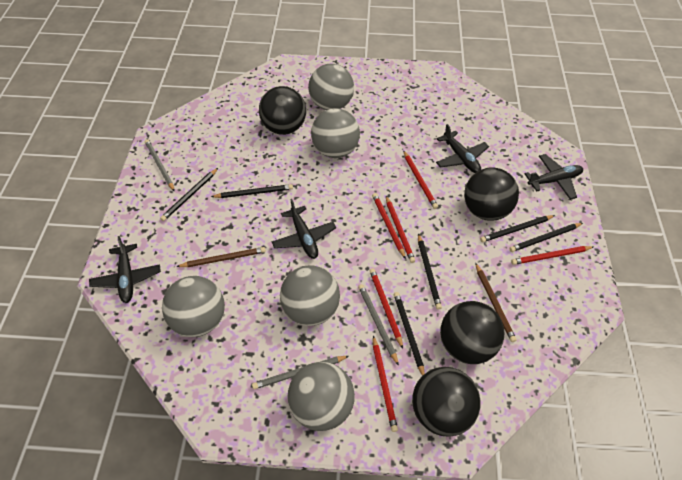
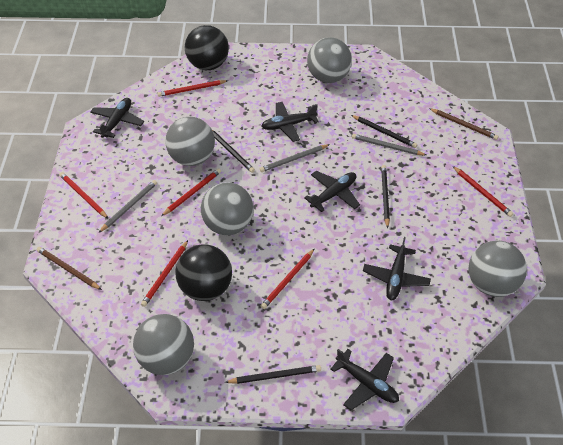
black ball: 4 -> 2
black pencil: 6 -> 4
black plane: 4 -> 5

